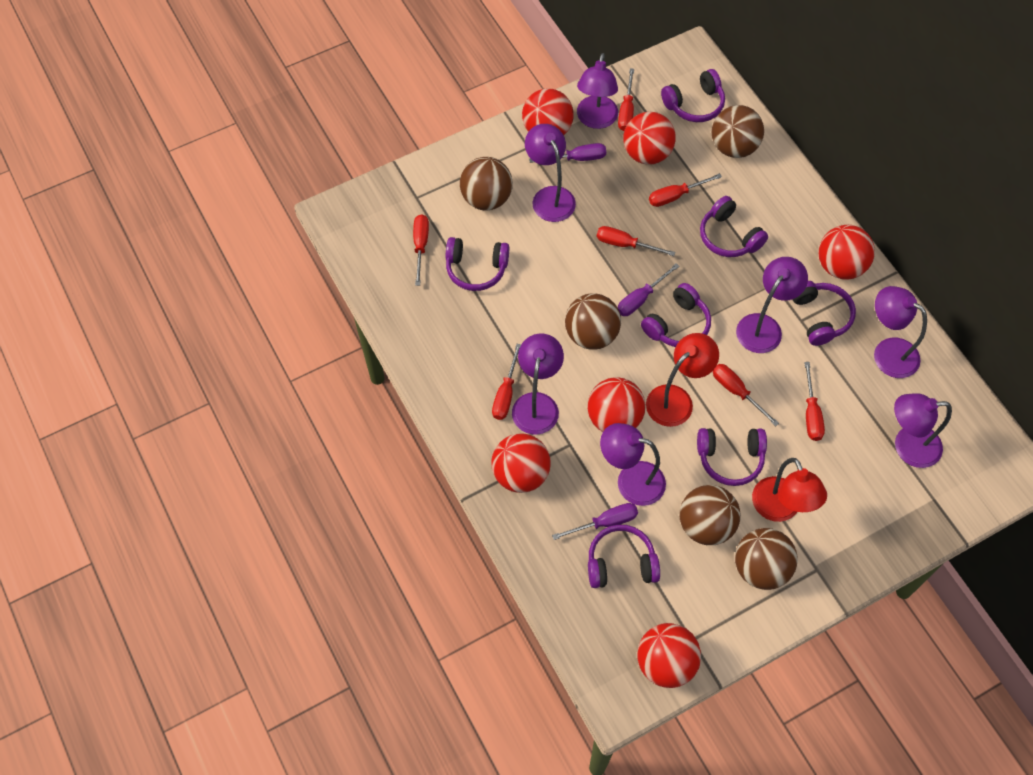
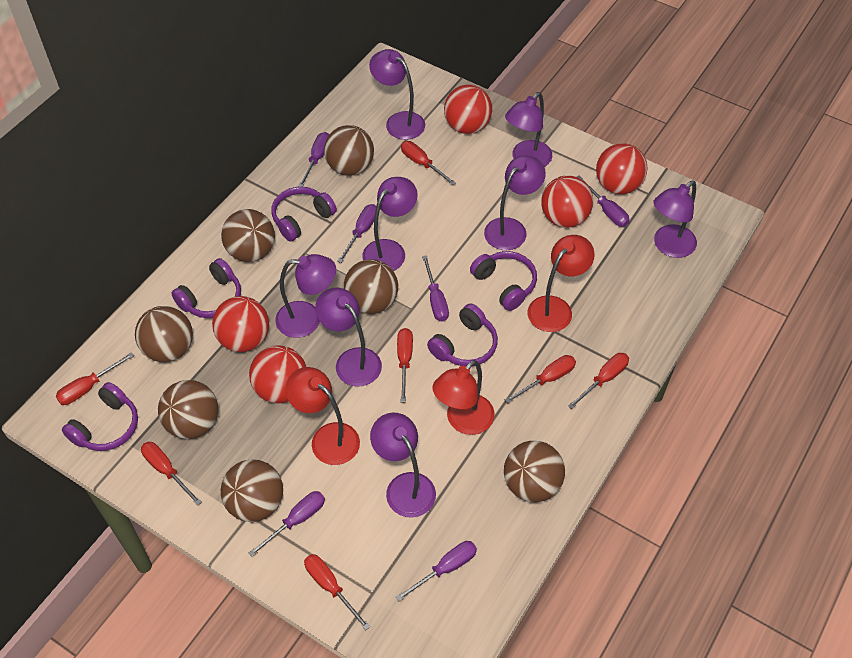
brown ball: 5 -> 7
purple headphones: 7 -> 5
purple lamp: 7 -> 8
purple screwdriver: 3 -> 6
red ball: 6 -> 5
red lamp: 2 -> 3

